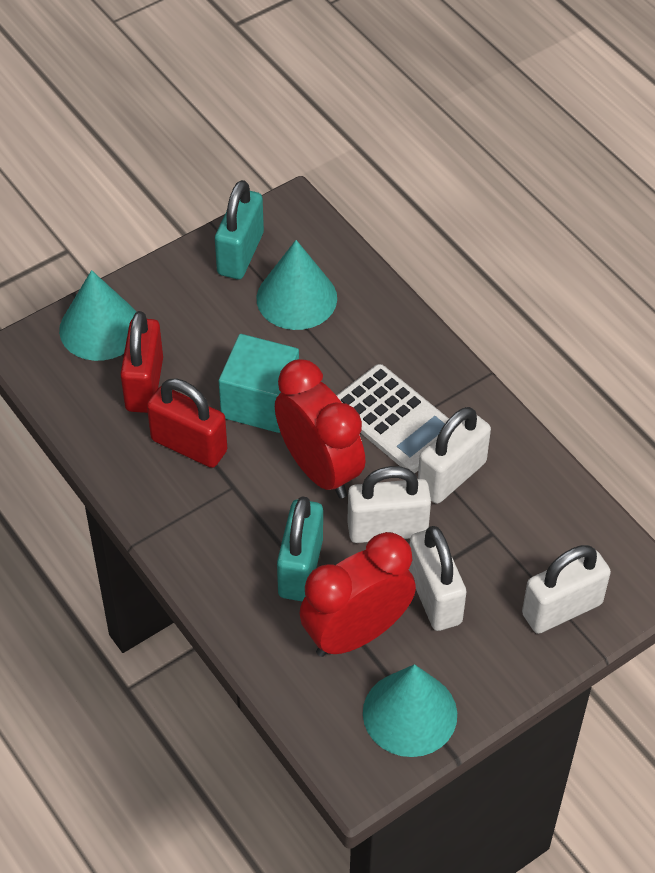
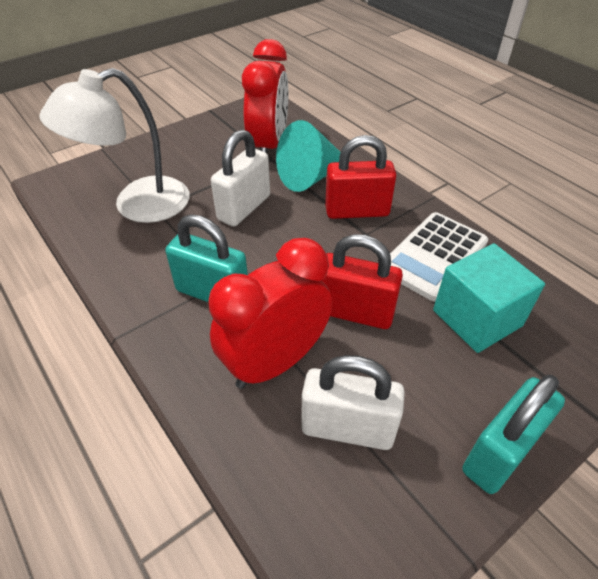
turquoise cone: 3 -> 1
white lamp: 0 -> 1
white padlock: 4 -> 2

